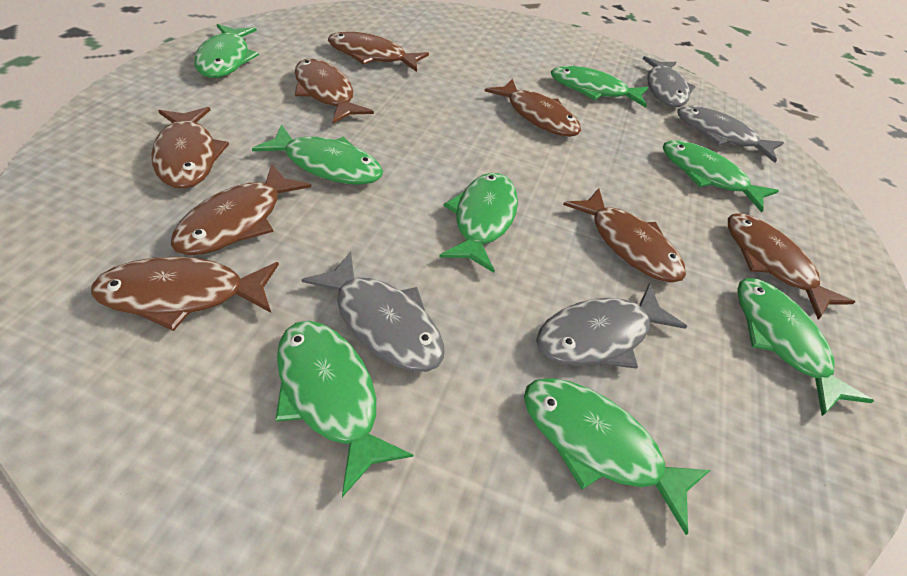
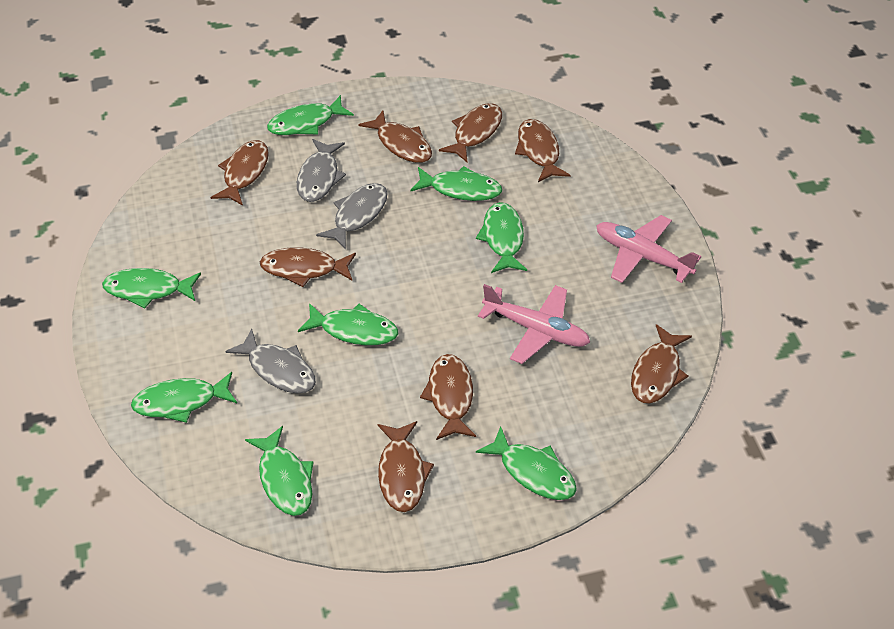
grey fish: 4 -> 3
pink plane: 0 -> 2

